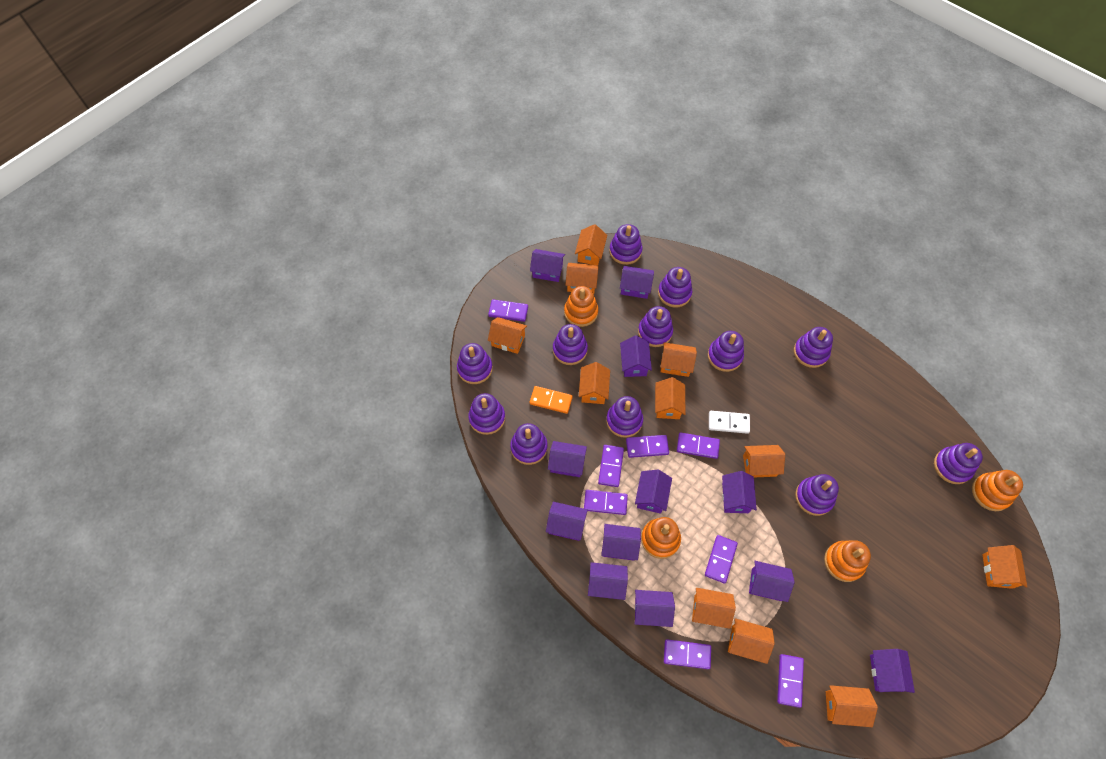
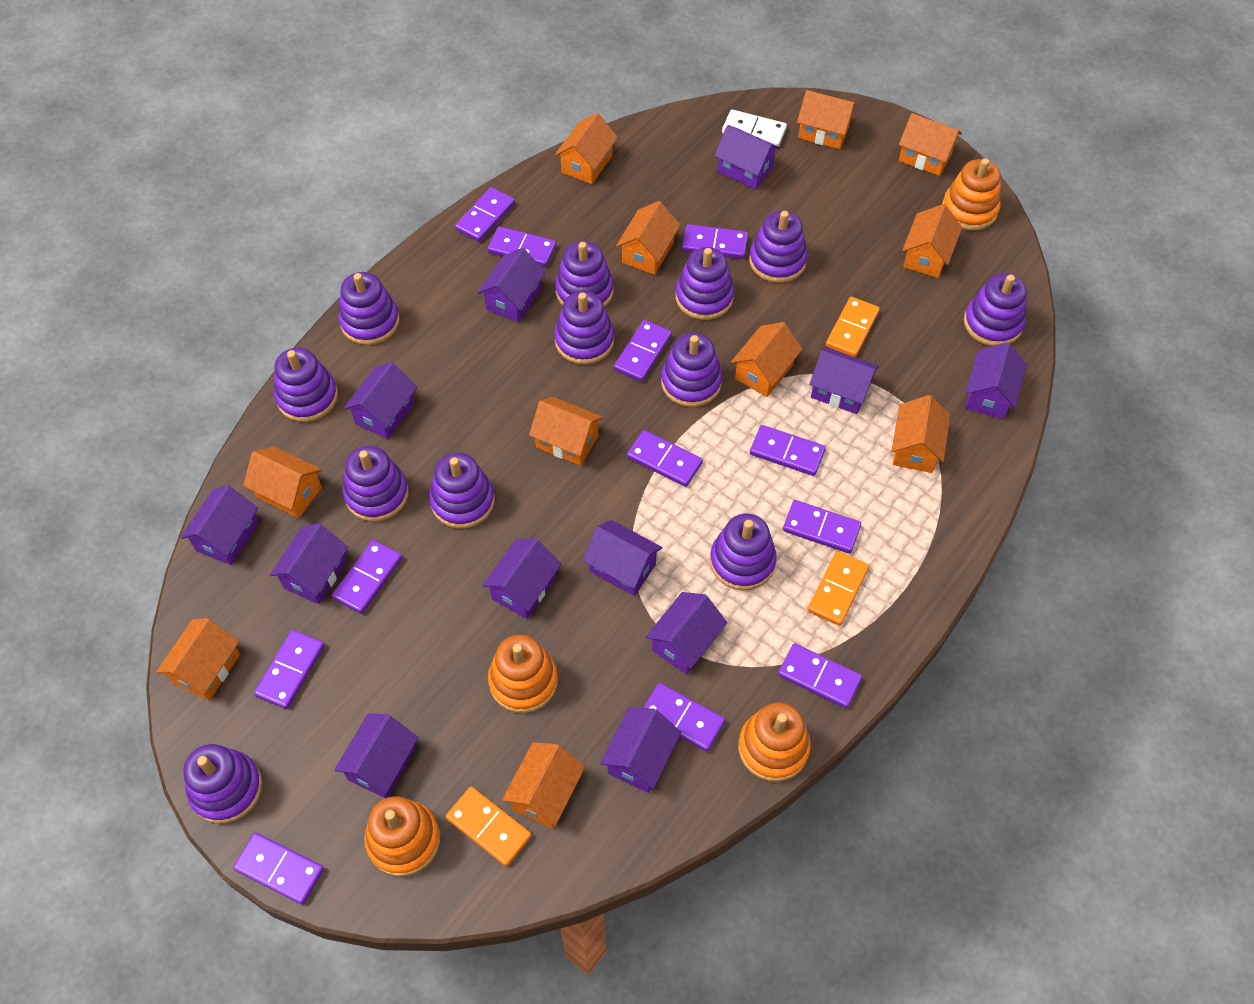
orange domino: 1 -> 3
purple domino: 8 -> 12

